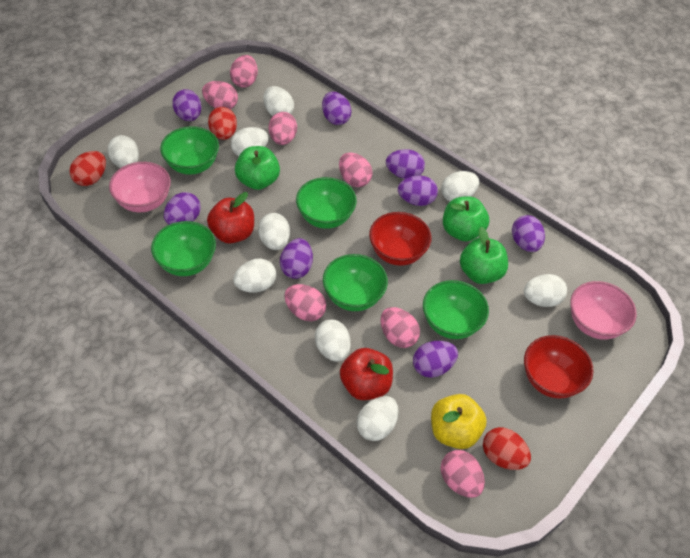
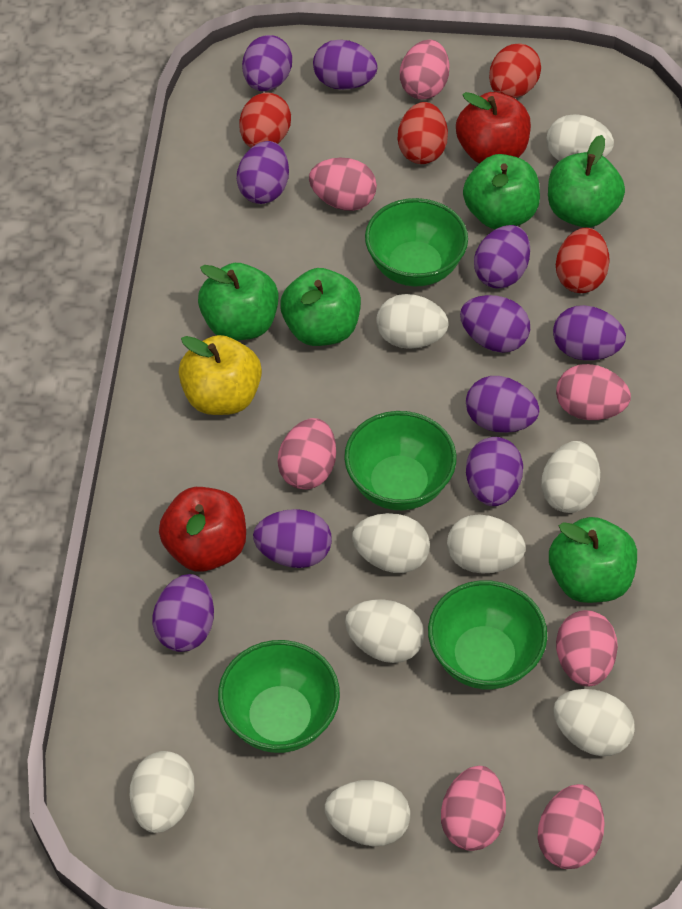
green apple: 3 -> 5
green bowl: 5 -> 4
pink bowl: 2 -> 0
purple egg: 8 -> 10
red bowl: 2 -> 0
red egg: 3 -> 4

